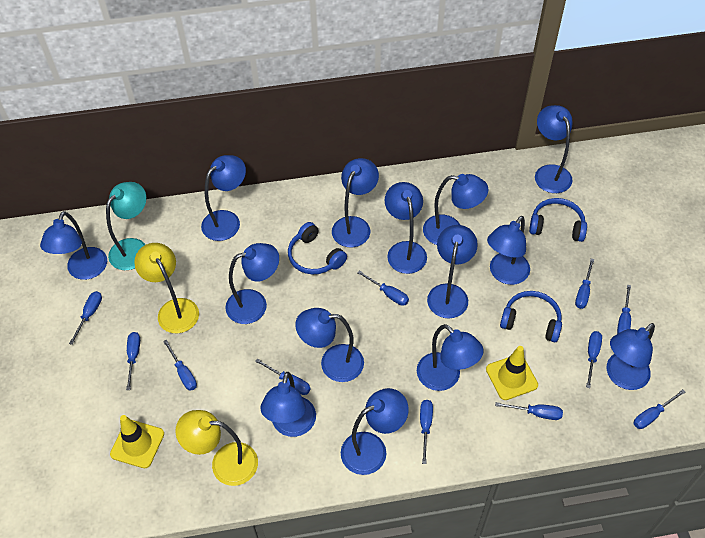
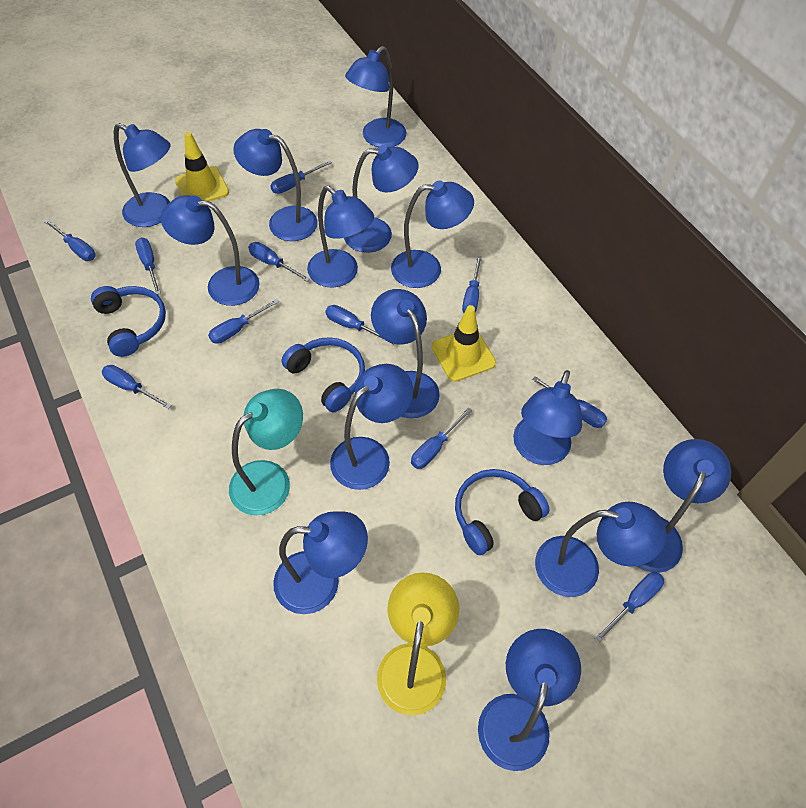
yellow lamp: 2 -> 1

